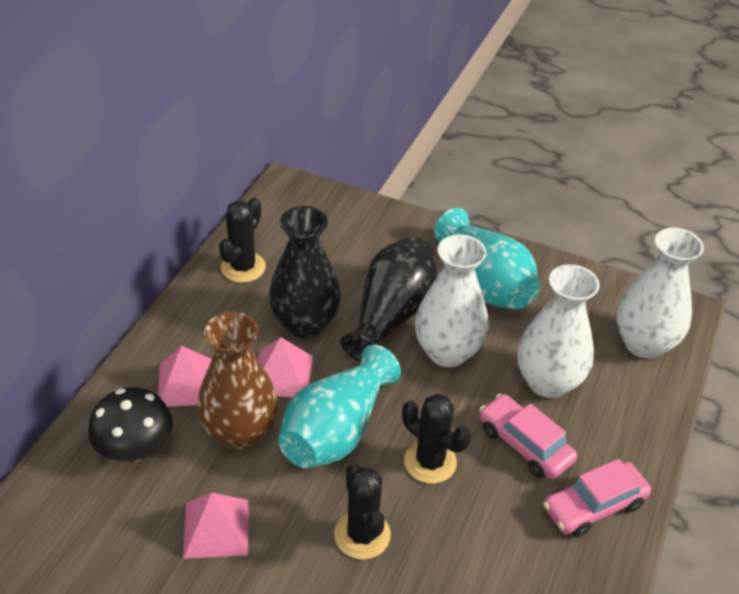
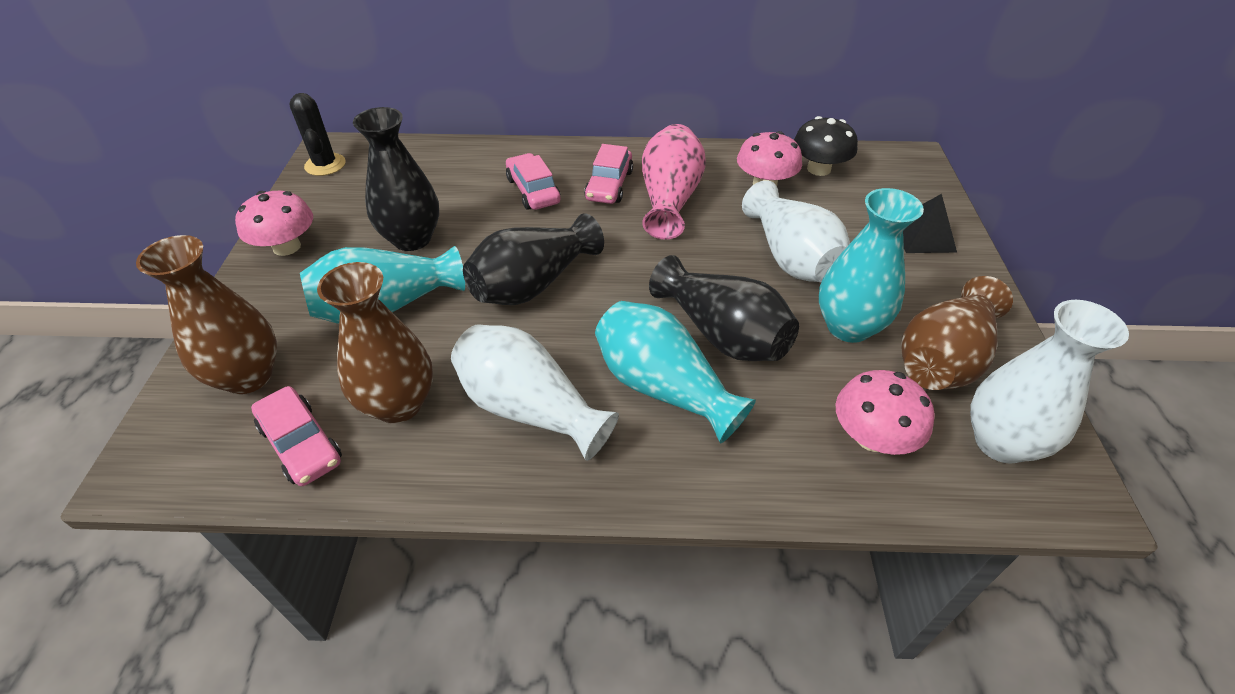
black cactus: 3 -> 1
black pyramid: 0 -> 1
black vase: 2 -> 3
brown vase: 1 -> 3
pink car: 2 -> 3
pink mushroom: 0 -> 3
pink pyramid: 3 -> 0
pink vase: 0 -> 1
turquoise vase: 2 -> 3

